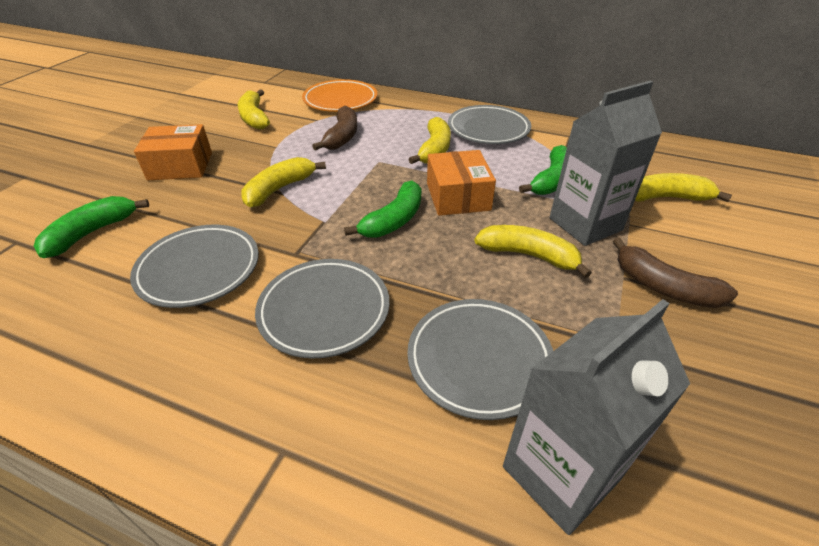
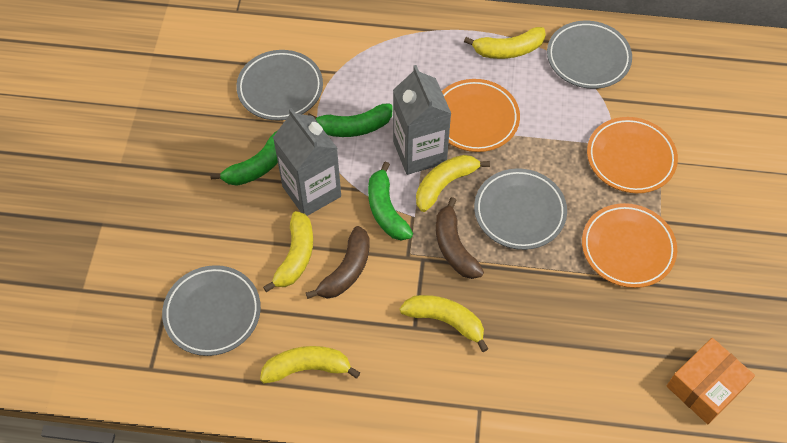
orange box: 2 -> 1
orange plate: 1 -> 3

